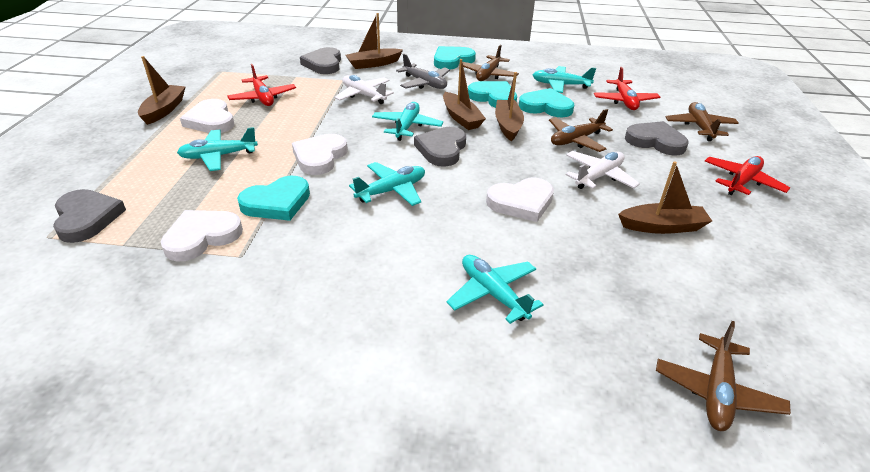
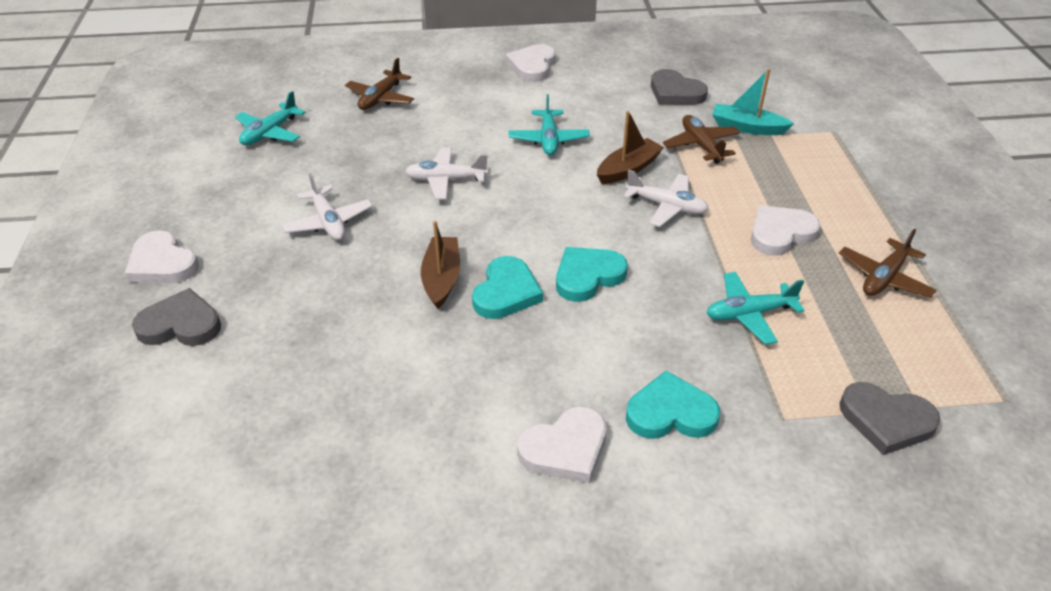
brown boat: 5 -> 2
brown plane: 4 -> 3
grey heart: 4 -> 3
grey plane: 1 -> 0
red plane: 3 -> 0
turquoise boat: 0 -> 1
turquoise heart: 4 -> 3
turquoise plane: 5 -> 3
white plane: 2 -> 3

